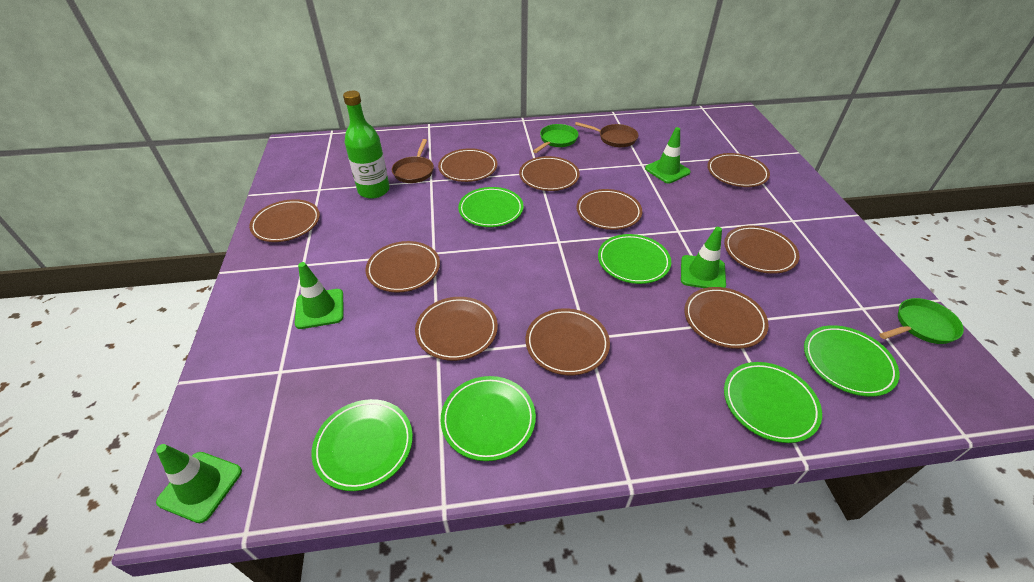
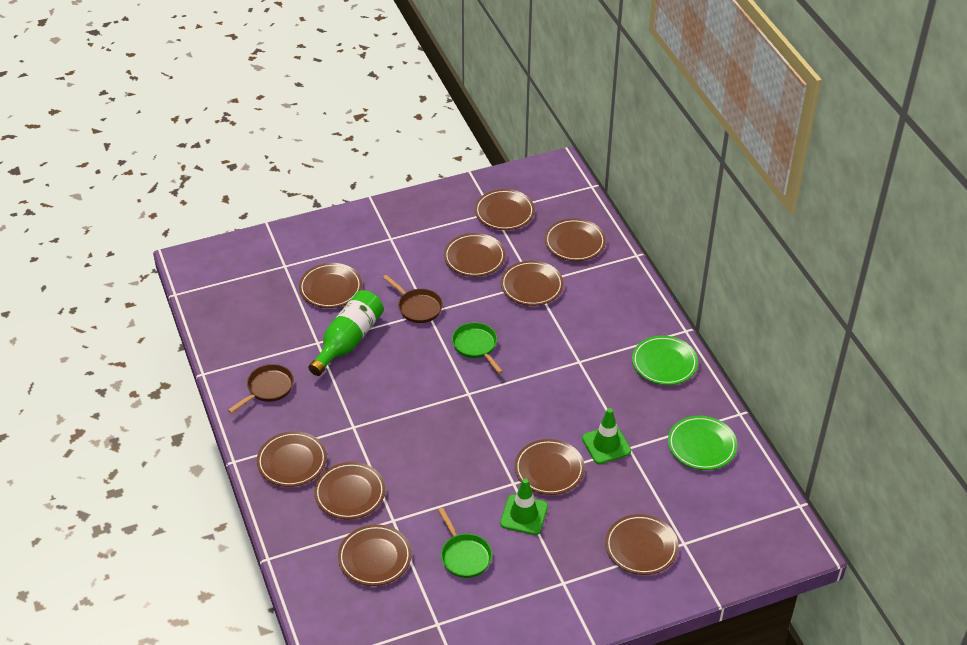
green plate: 6 -> 2
green traffic cone: 4 -> 2

